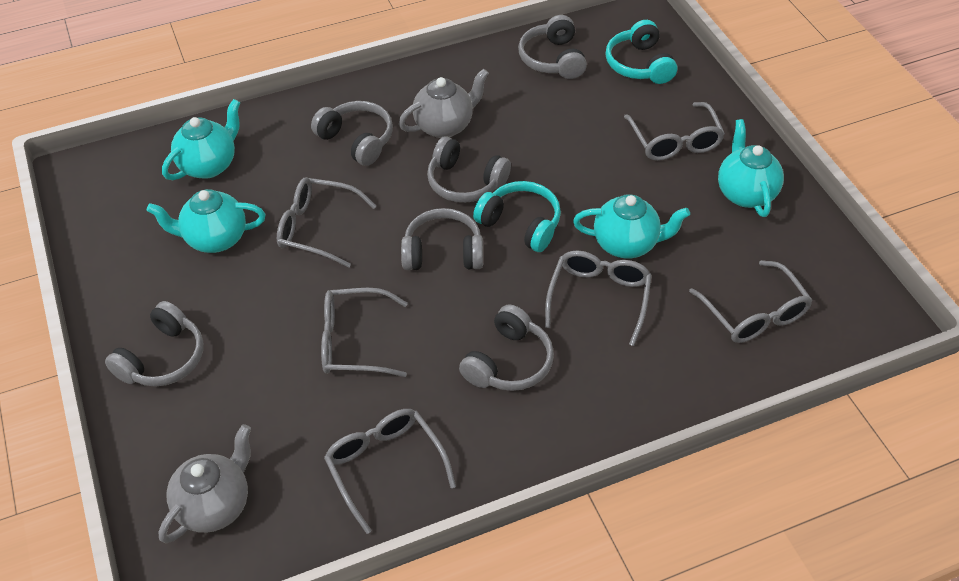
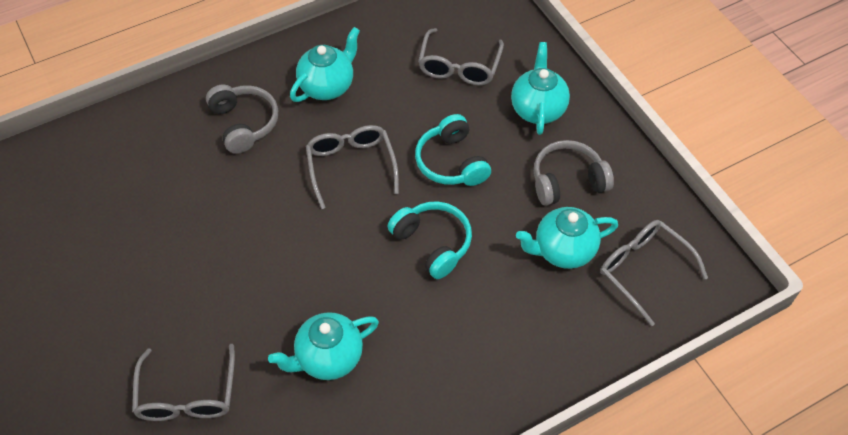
grey glasses: 6 -> 4
grey headphones: 6 -> 2
grey teapot: 2 -> 0

